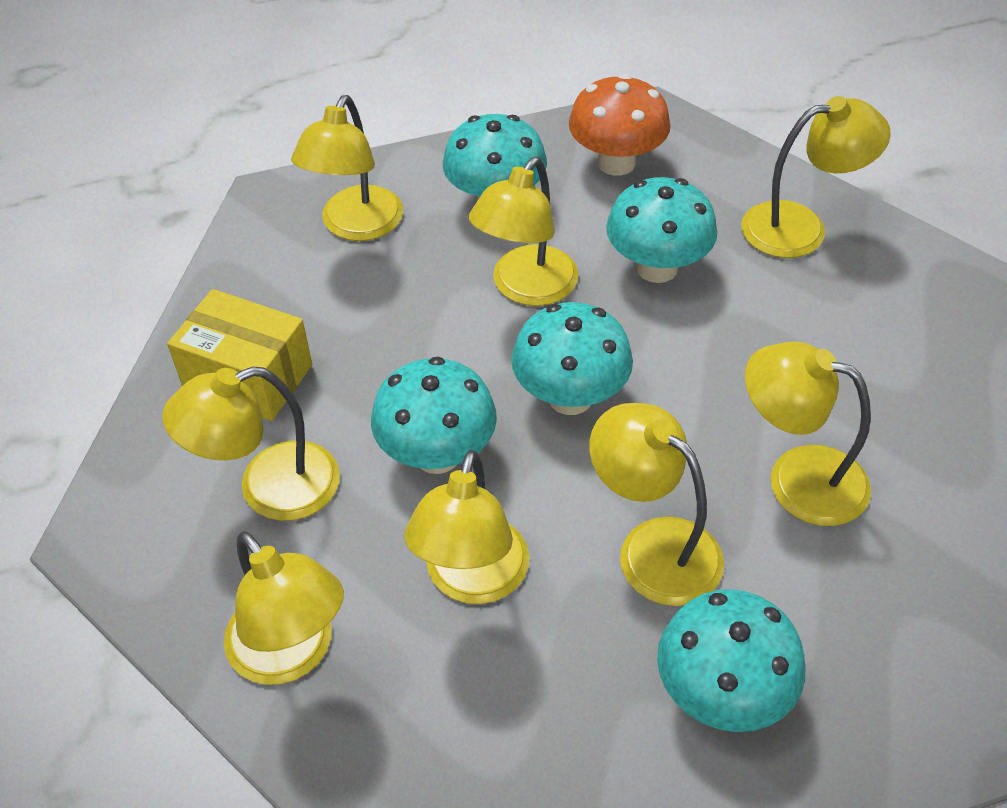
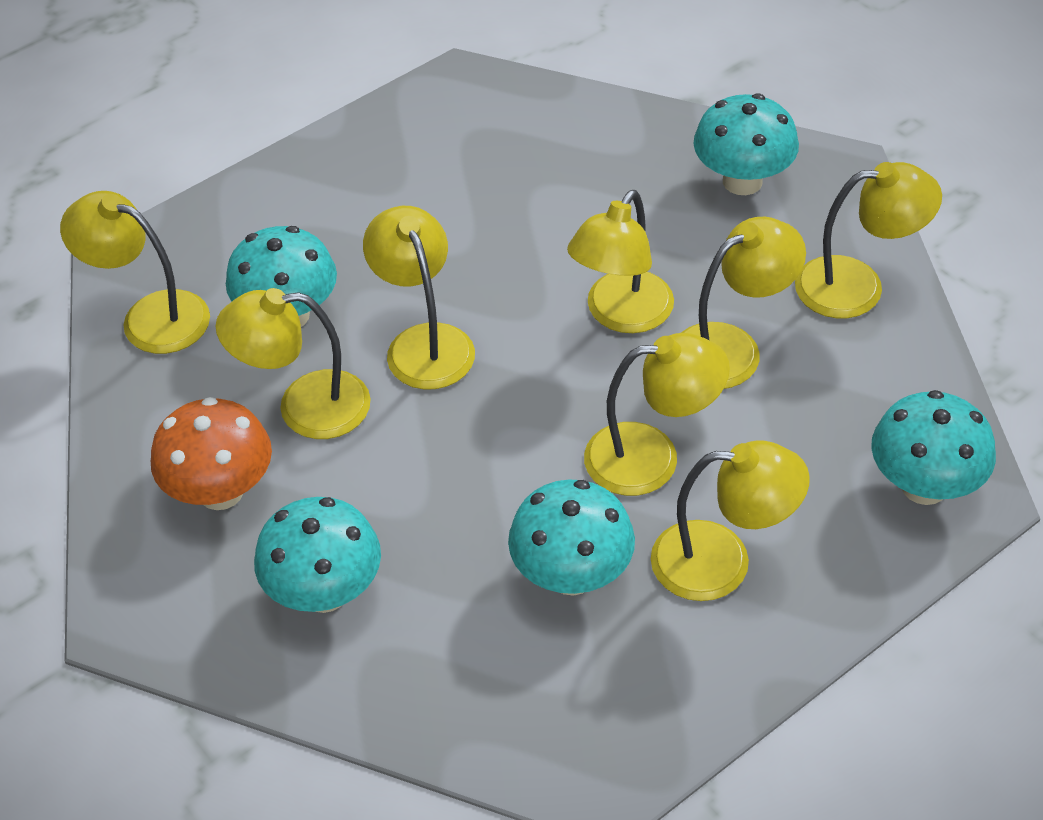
yellow box: 1 -> 0

